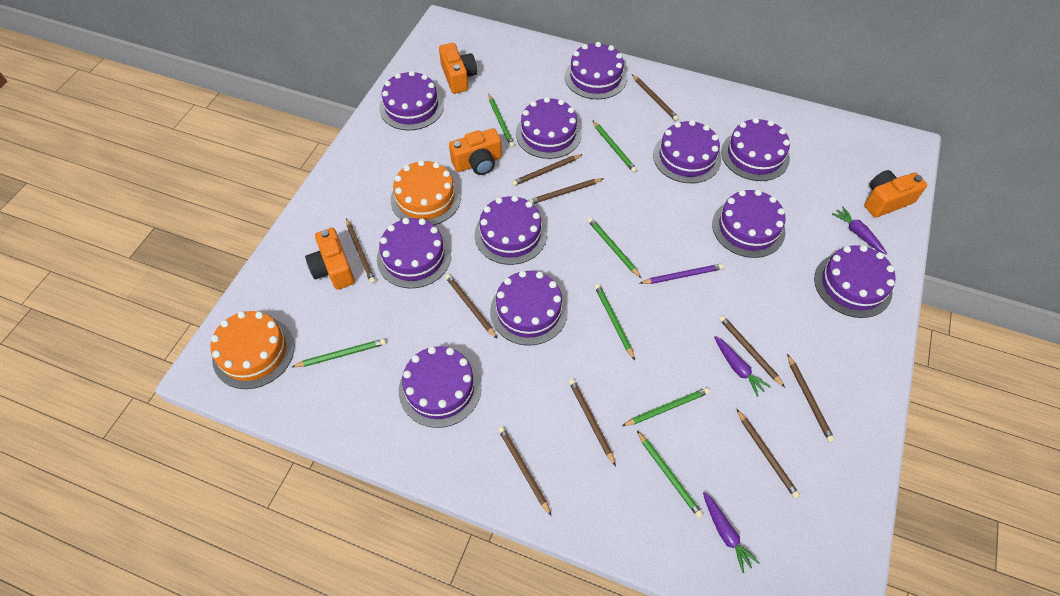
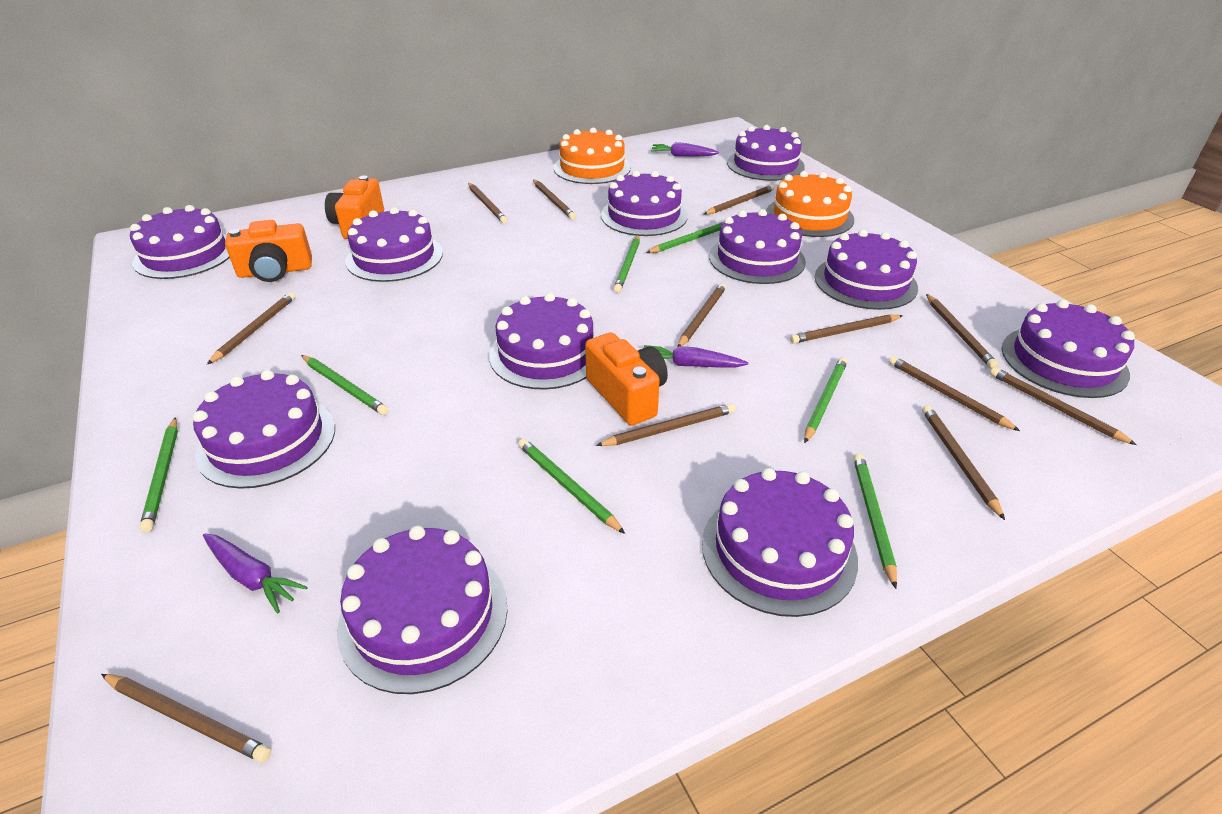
brown pencil: 10 -> 12
orange camera: 4 -> 3
purple pencil: 1 -> 0

